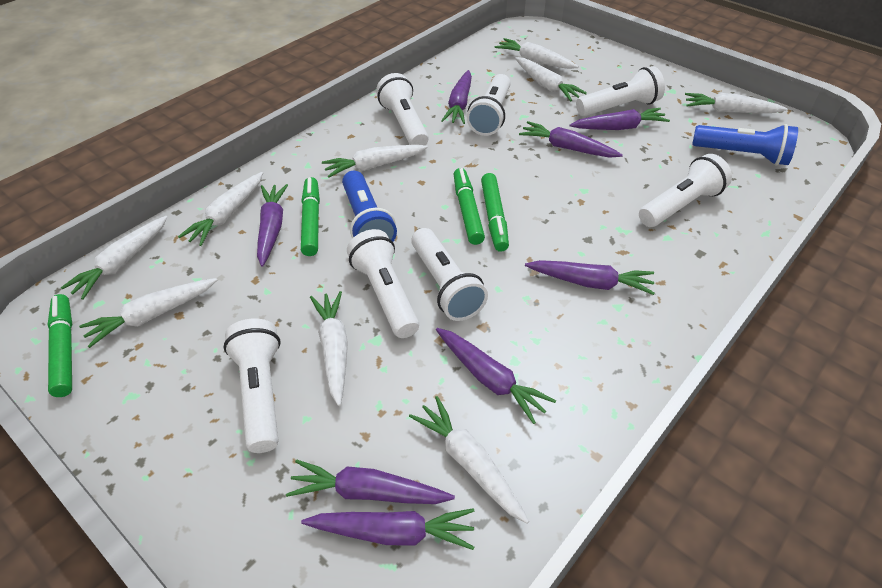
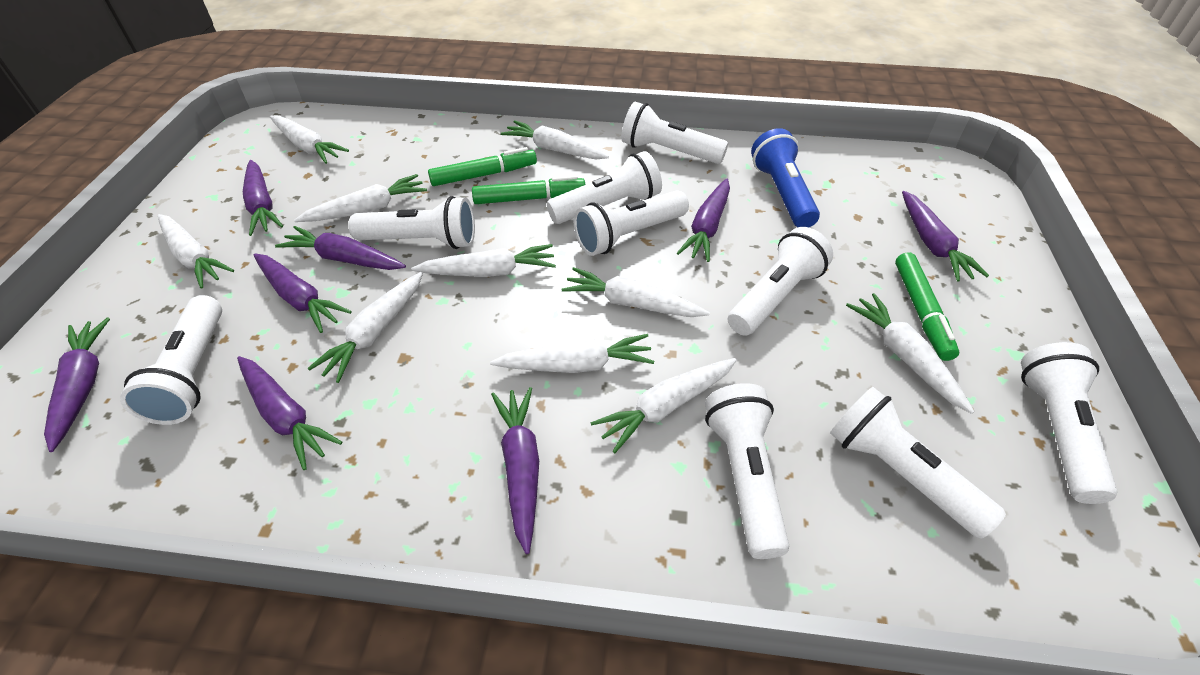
blue flashlight: 2 -> 1
green marker: 4 -> 3
white carrot: 9 -> 10
white flashlight: 7 -> 9

